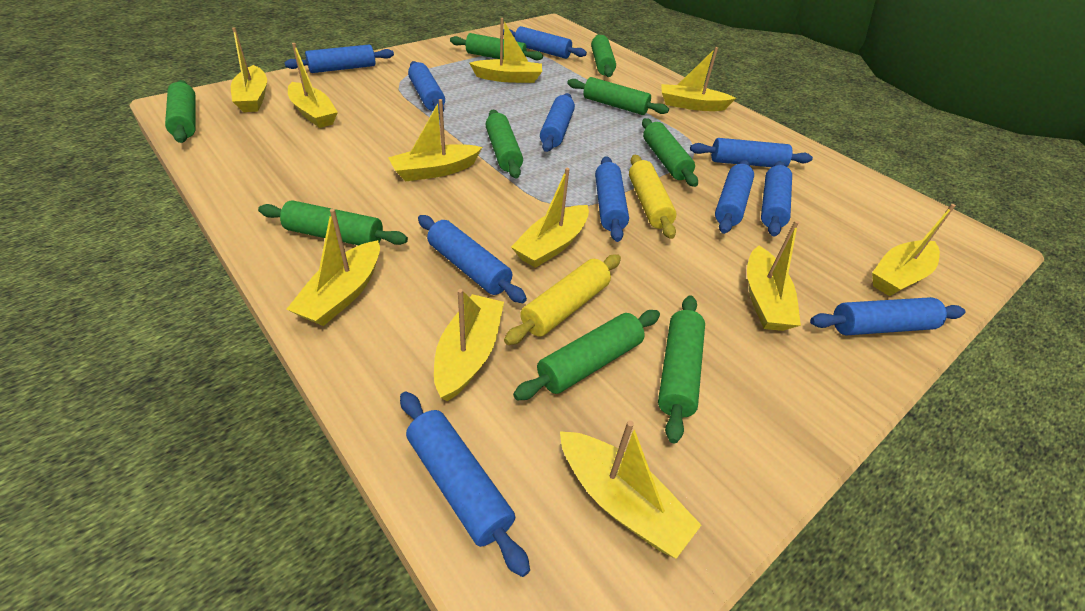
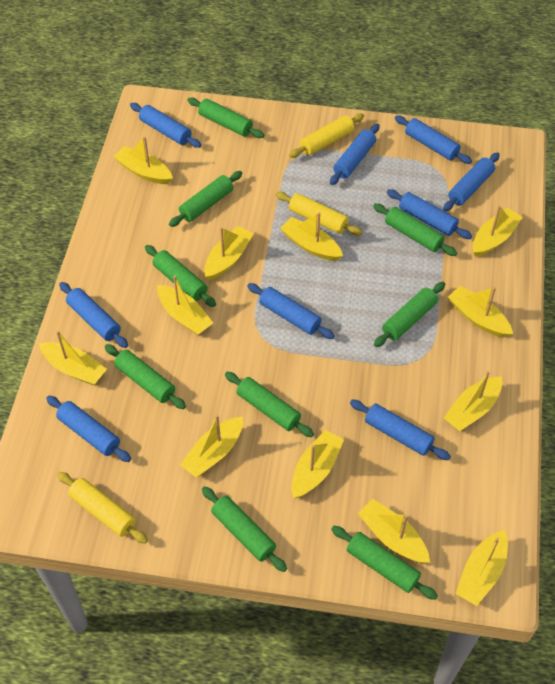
blue rolling pin: 11 -> 9
yellow boat: 11 -> 12
yellow rolling pin: 2 -> 3

